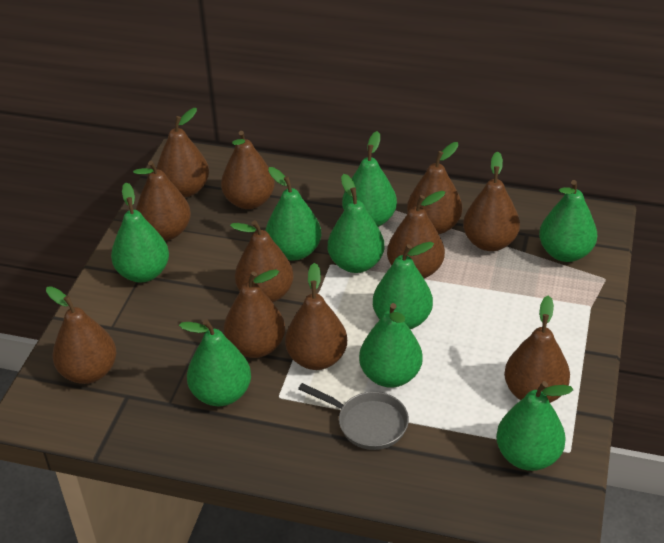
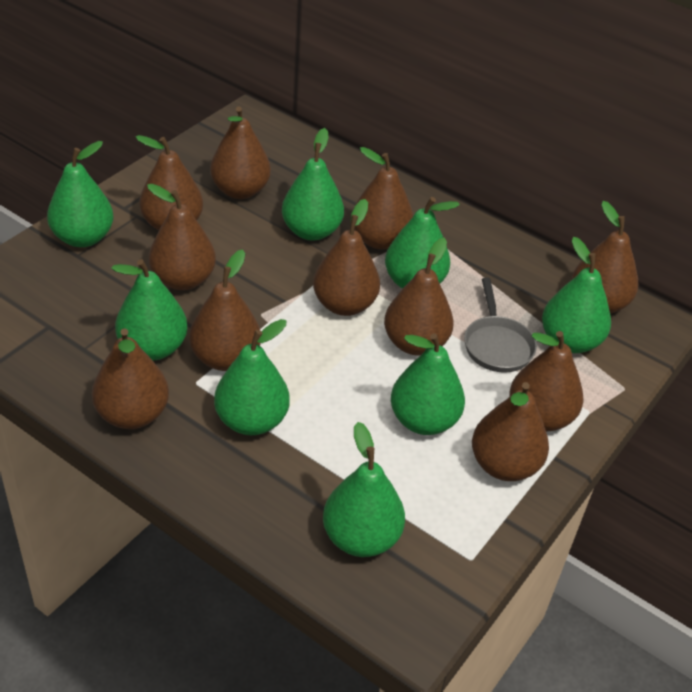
green pear: 9 -> 8

